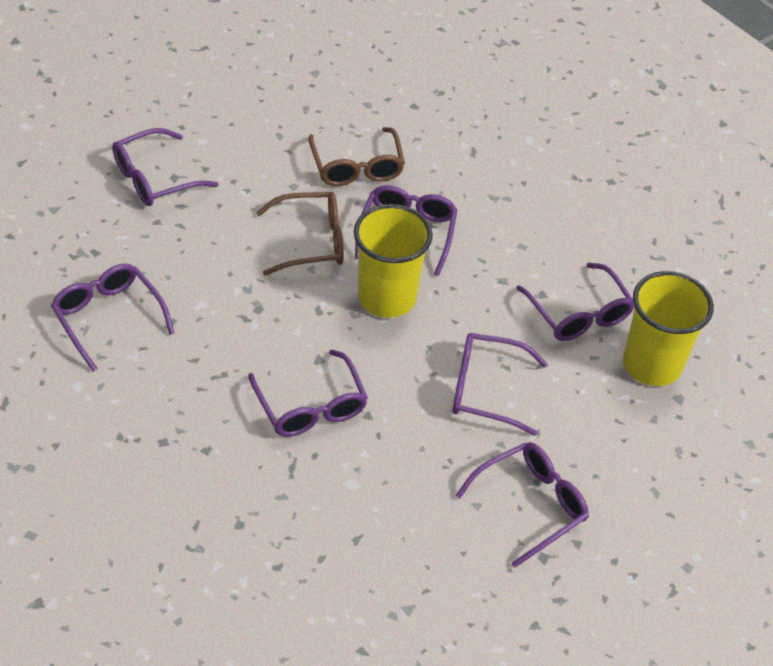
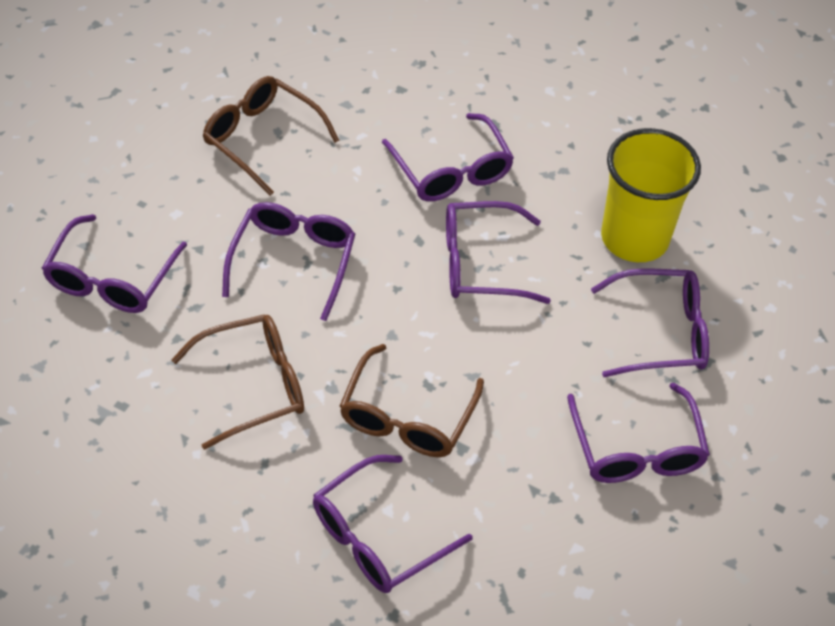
brown glasses: 2 -> 3
yellow cup: 2 -> 1

